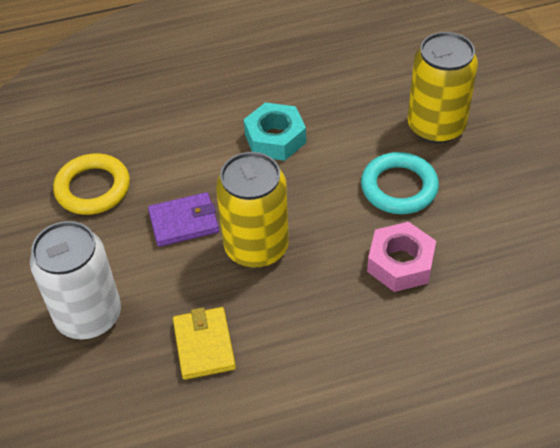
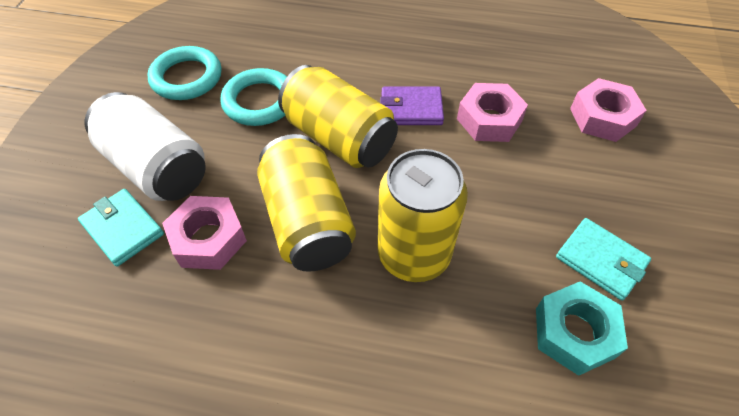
pink nut: 1 -> 3
turquoise ring: 1 -> 2
turquoise wallet: 0 -> 2
yellow can: 2 -> 3
yellow ring: 1 -> 0
yellow wallet: 1 -> 0

